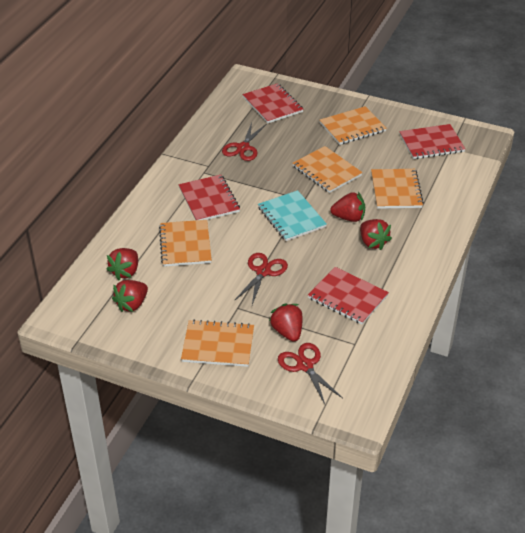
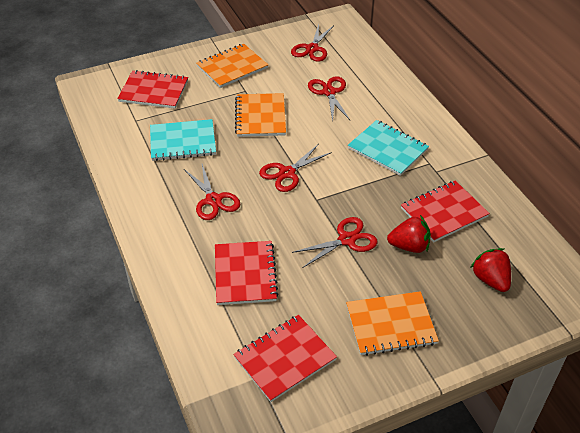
orange notebook: 5 -> 3
red scissors: 3 -> 5
red strawberry: 5 -> 2
turquoise notebook: 1 -> 2

